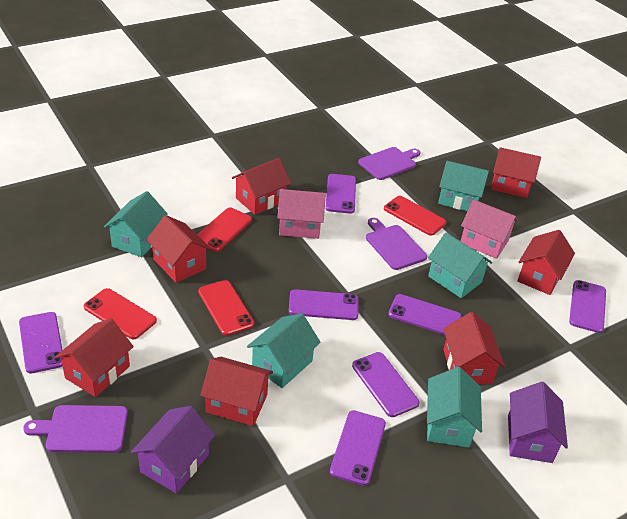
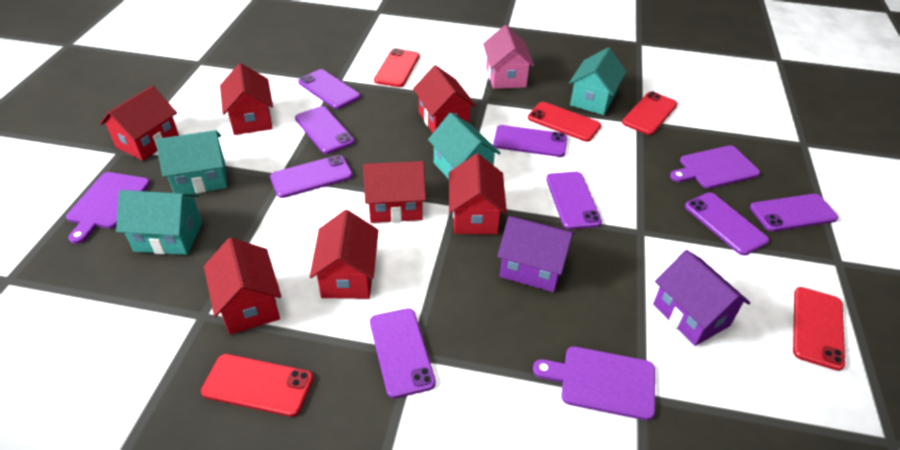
pink house: 2 -> 1
purple phone: 7 -> 8
red phone: 4 -> 5
turquoise house: 5 -> 4

